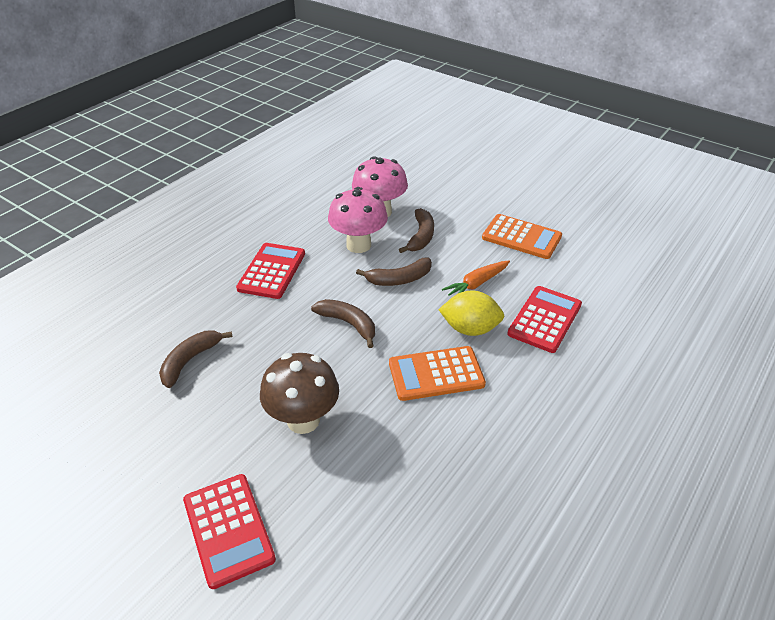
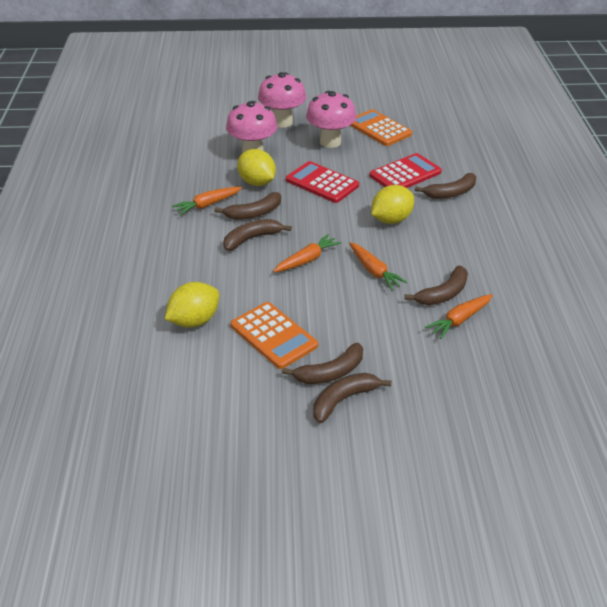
brown banana: 4 -> 6
brown mushroom: 1 -> 0
orange carrot: 1 -> 4
pink mushroom: 2 -> 3
red calculator: 3 -> 2
yellow lemon: 1 -> 3

